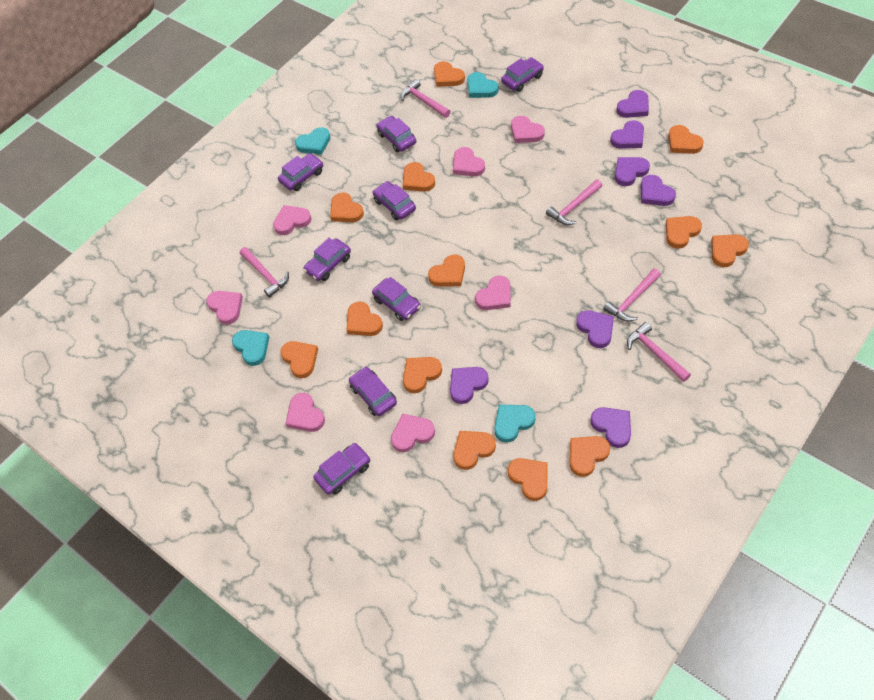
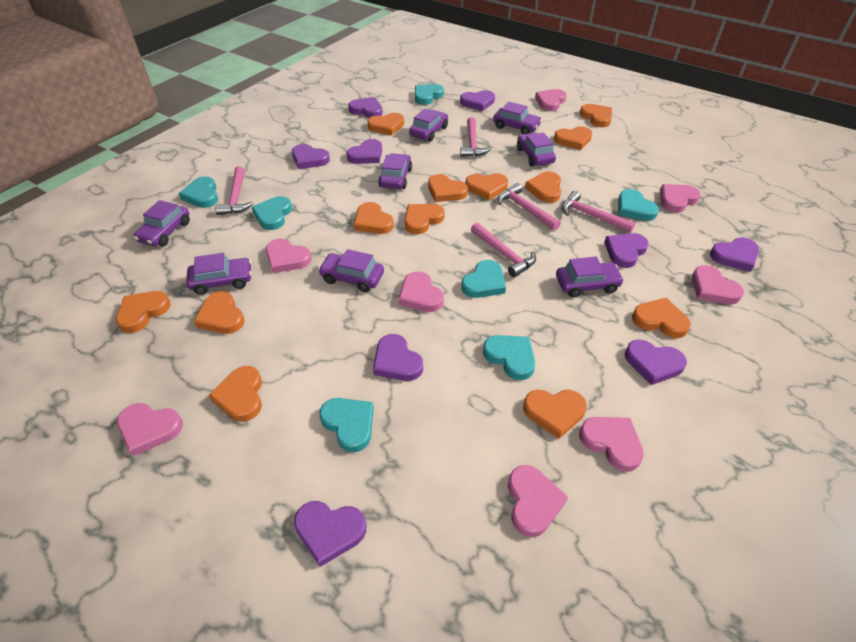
pink heart: 7 -> 8
purple heart: 7 -> 9
turquoise heart: 4 -> 7

